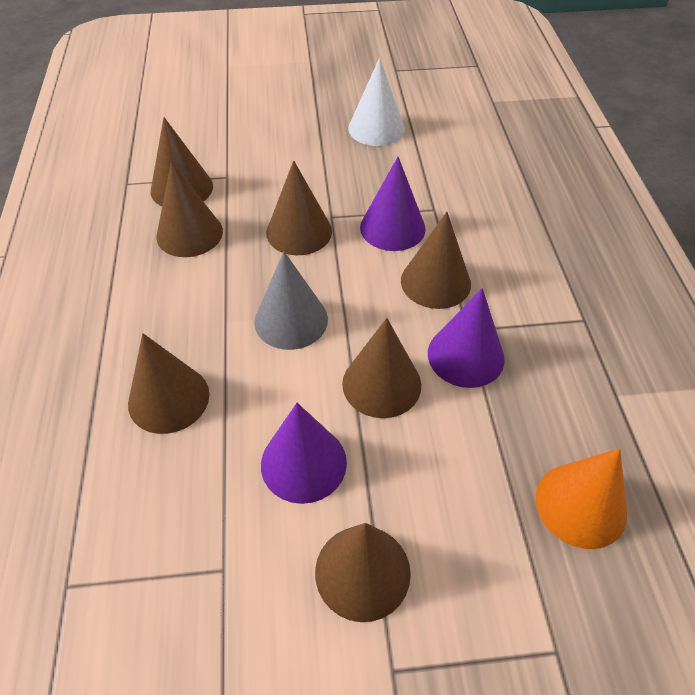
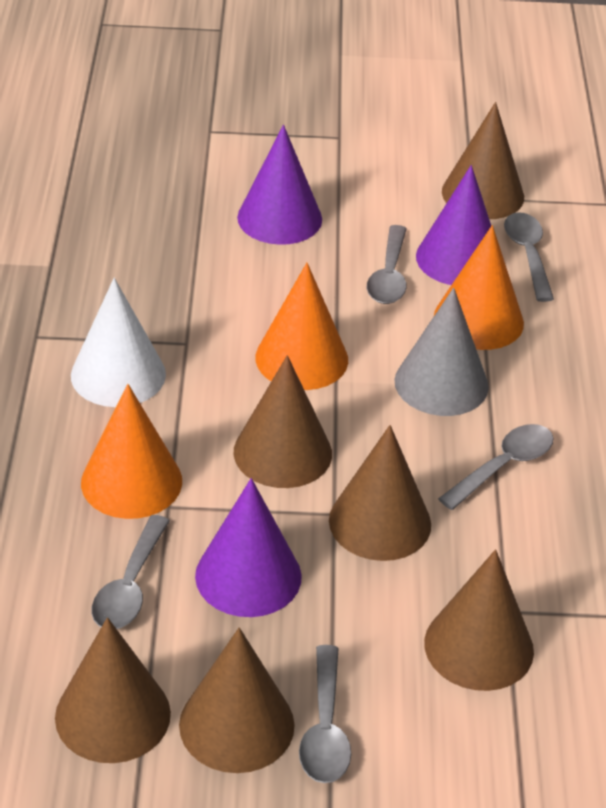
brown cone: 7 -> 6
grey spoon: 0 -> 5
orange cone: 1 -> 3

